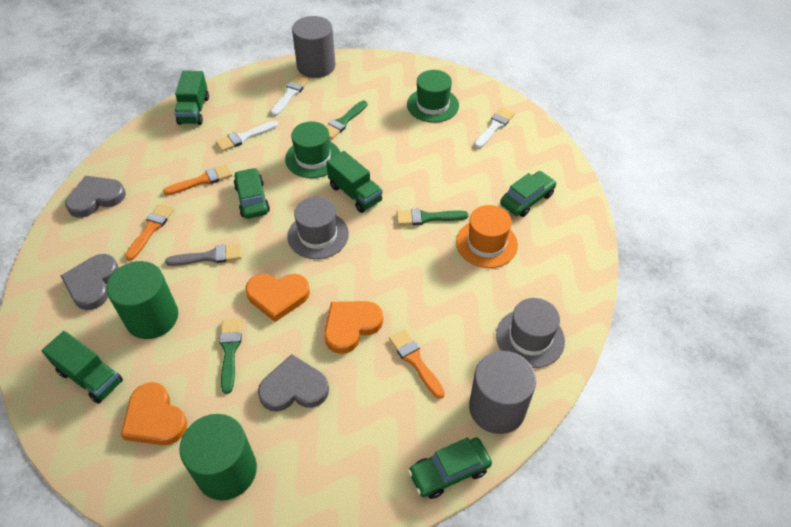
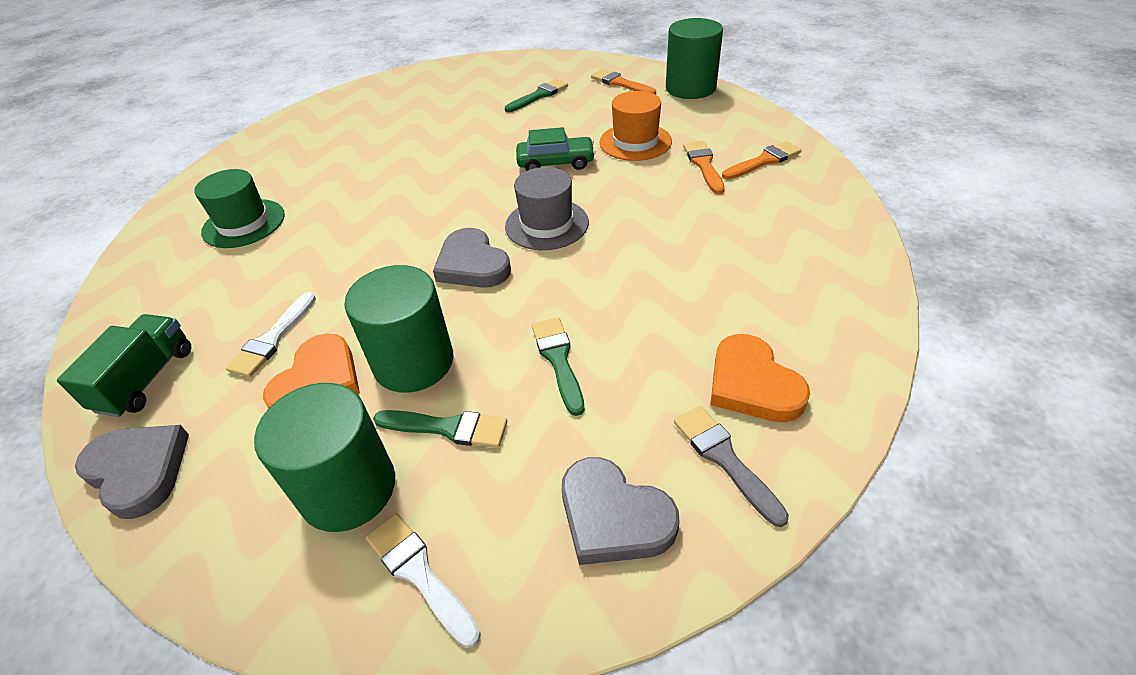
green car: 3 -> 1
green cylinder: 2 -> 3
green hat: 2 -> 1
green truck: 3 -> 1
grey cylinder: 2 -> 0
grey hat: 2 -> 1
orange heart: 3 -> 2
white brush: 3 -> 2

